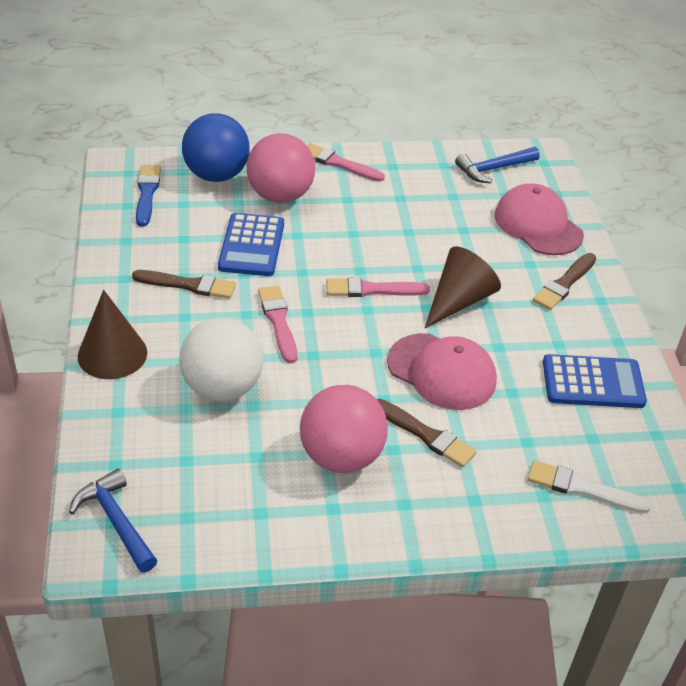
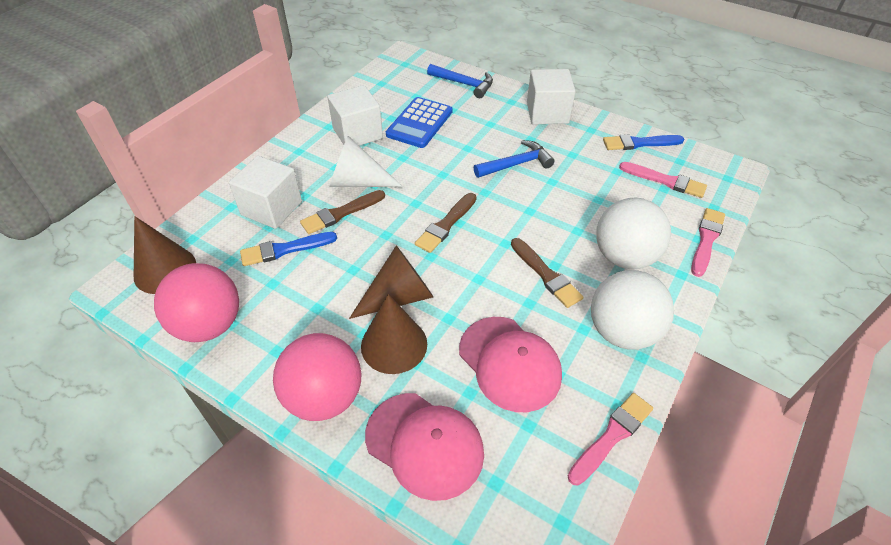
blue ball: 1 -> 0
blue brush: 1 -> 2
blue calculator: 2 -> 1
brown cone: 2 -> 3
white ball: 1 -> 2
white brush: 1 -> 0
white cone: 0 -> 1
white cube: 0 -> 3

